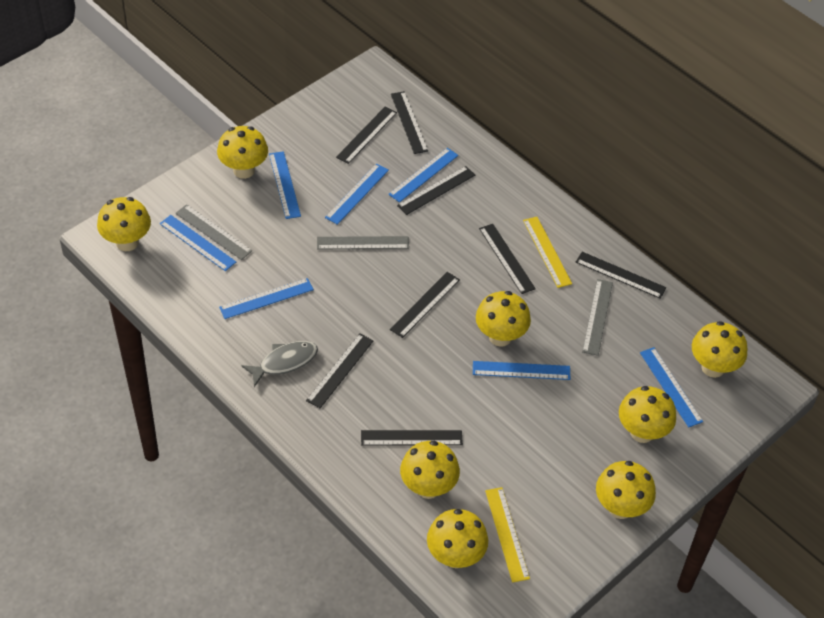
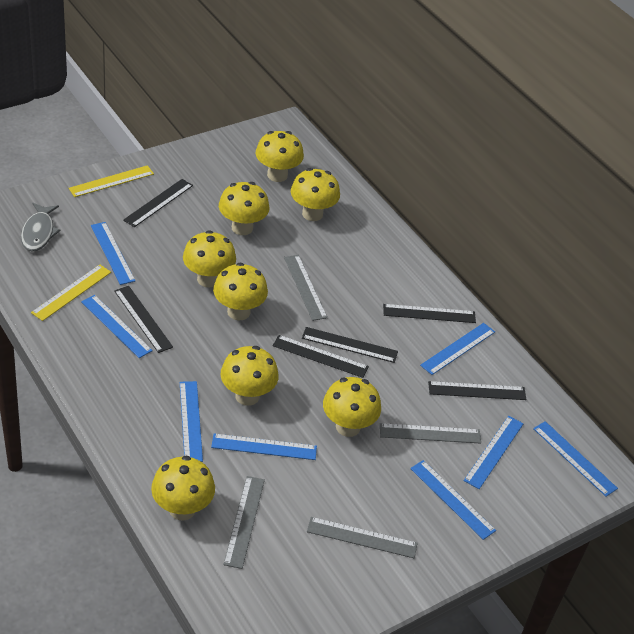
black ruler: 8 -> 6
blue ruler: 7 -> 8
grey ruler: 3 -> 4

